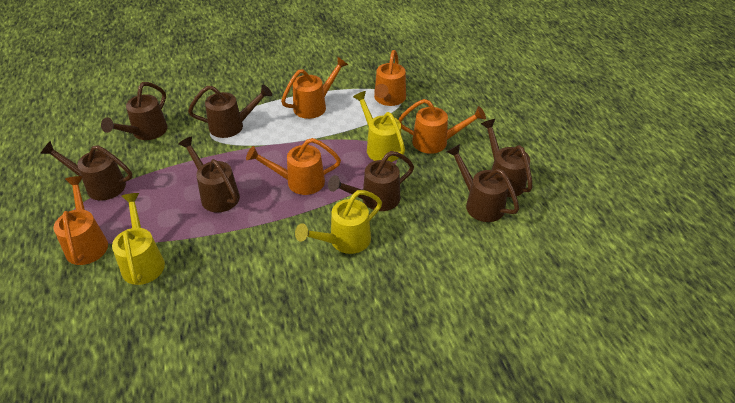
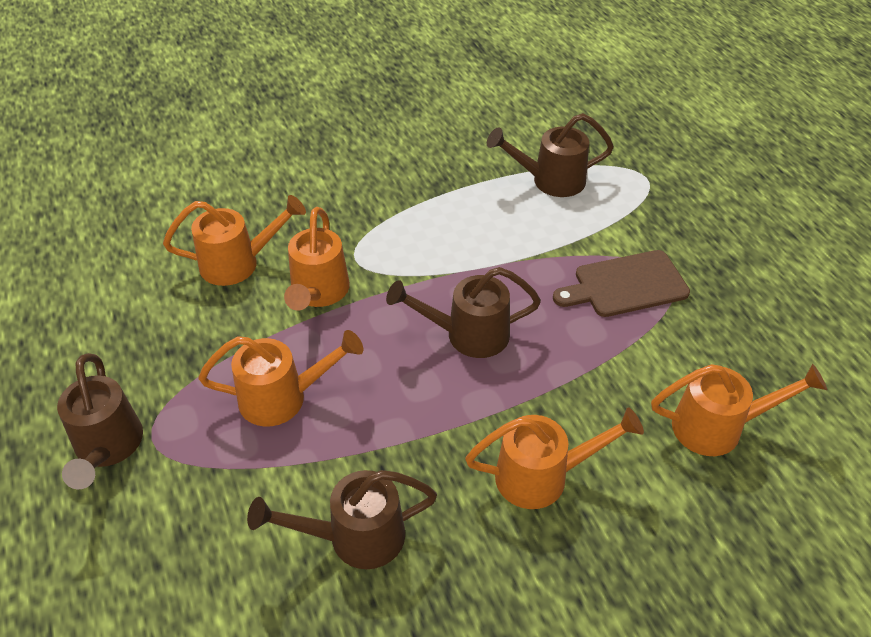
brown cutting board: 0 -> 1
brown watering can: 7 -> 4
yellow watering can: 3 -> 0

